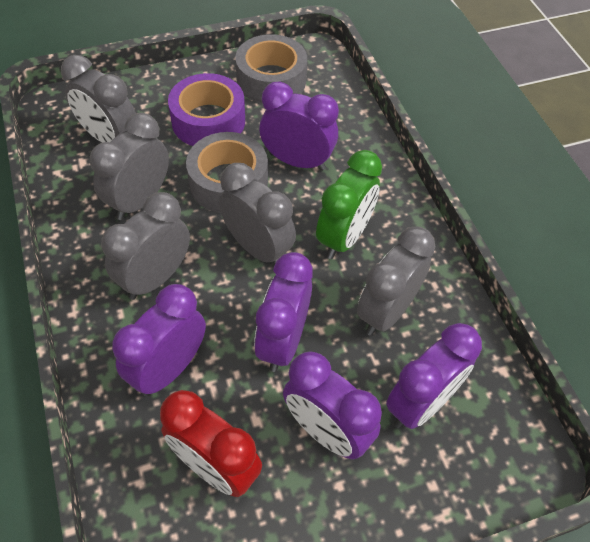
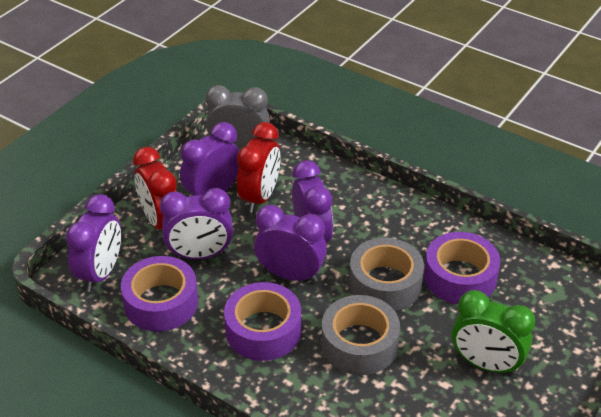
grey clock: 5 -> 1
purple tape: 1 -> 3
red clock: 1 -> 2

